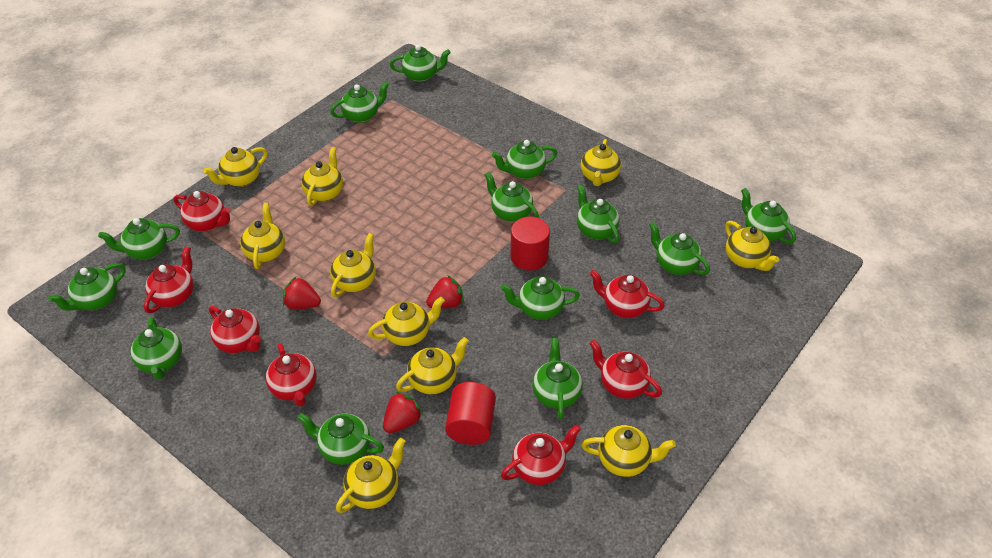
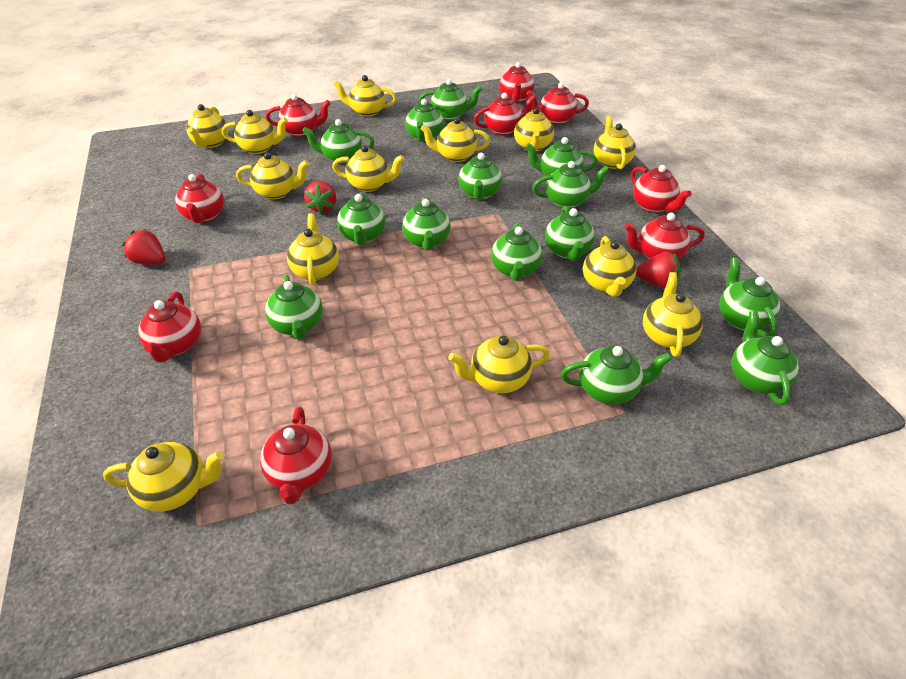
green teapot: 13 -> 14
red cylinder: 2 -> 0
red teapot: 7 -> 9
yellow teapot: 10 -> 13

